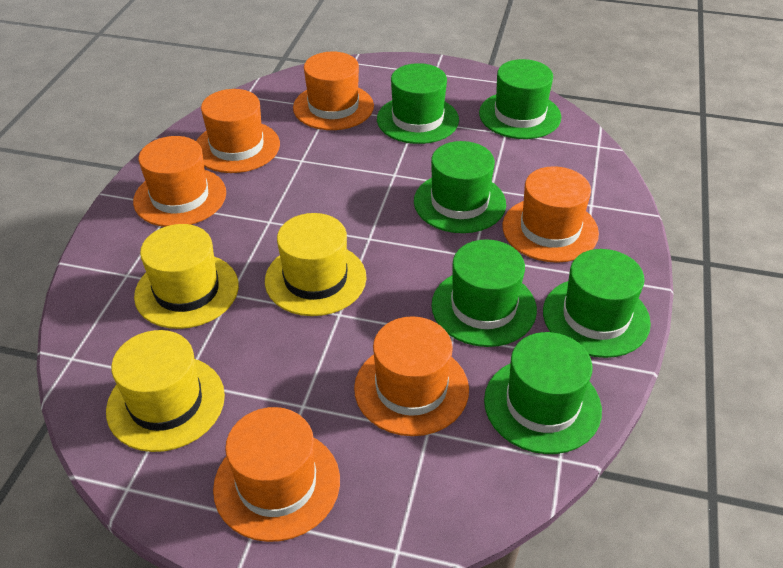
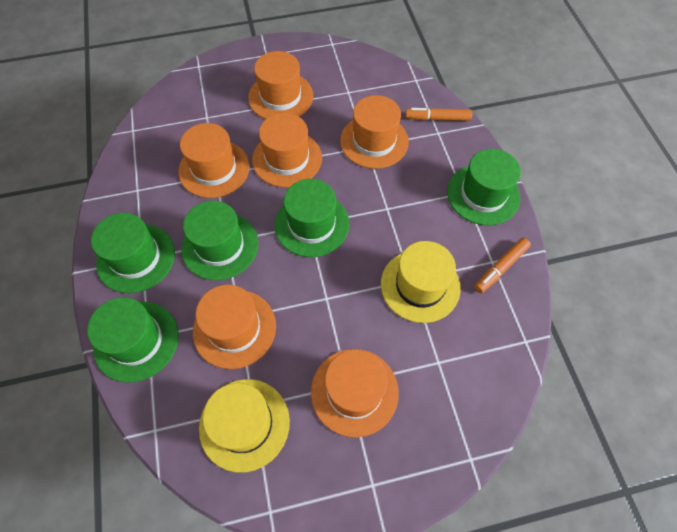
green hat: 6 -> 5
orange marker: 0 -> 2
yellow hat: 3 -> 2

